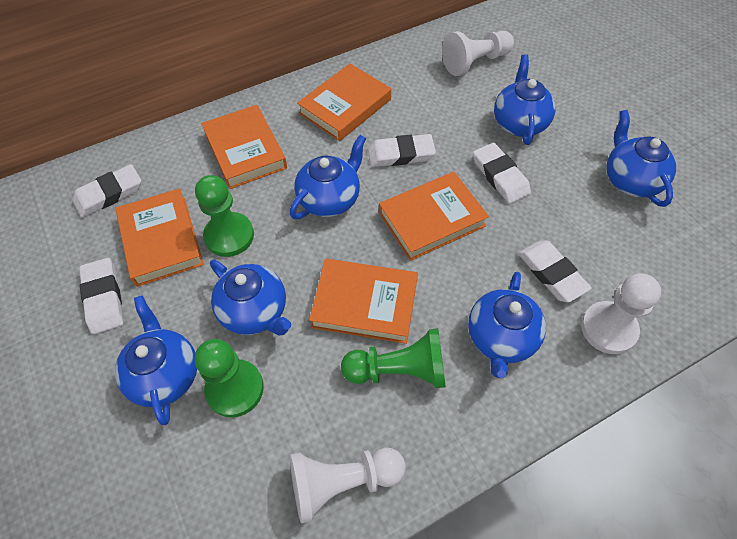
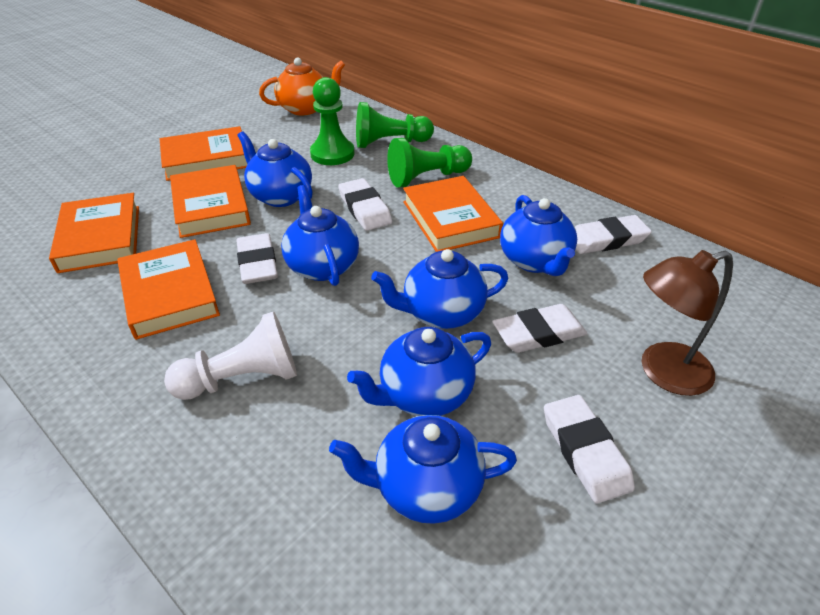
brown lamp: 0 -> 1
orange teapot: 0 -> 1
white pawn: 3 -> 1

